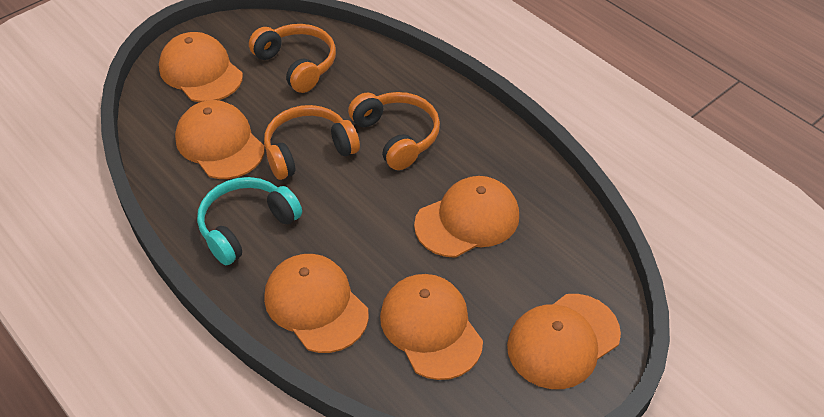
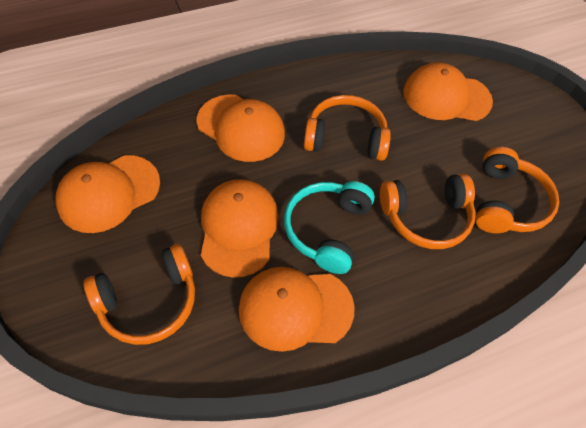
orange cap: 6 -> 5
orange headphones: 3 -> 4

